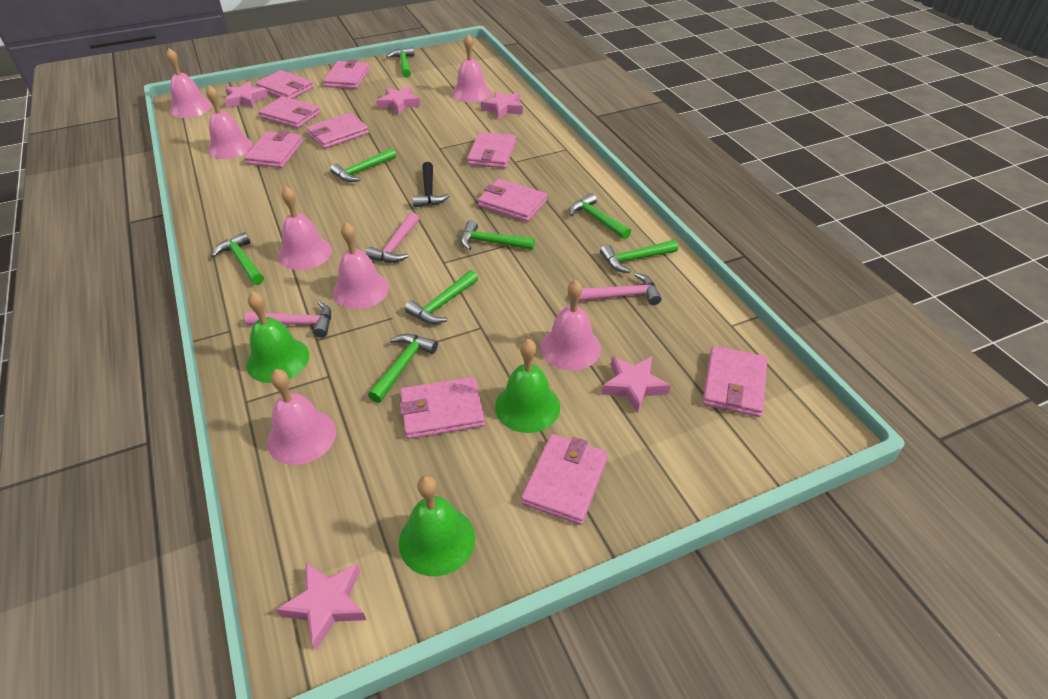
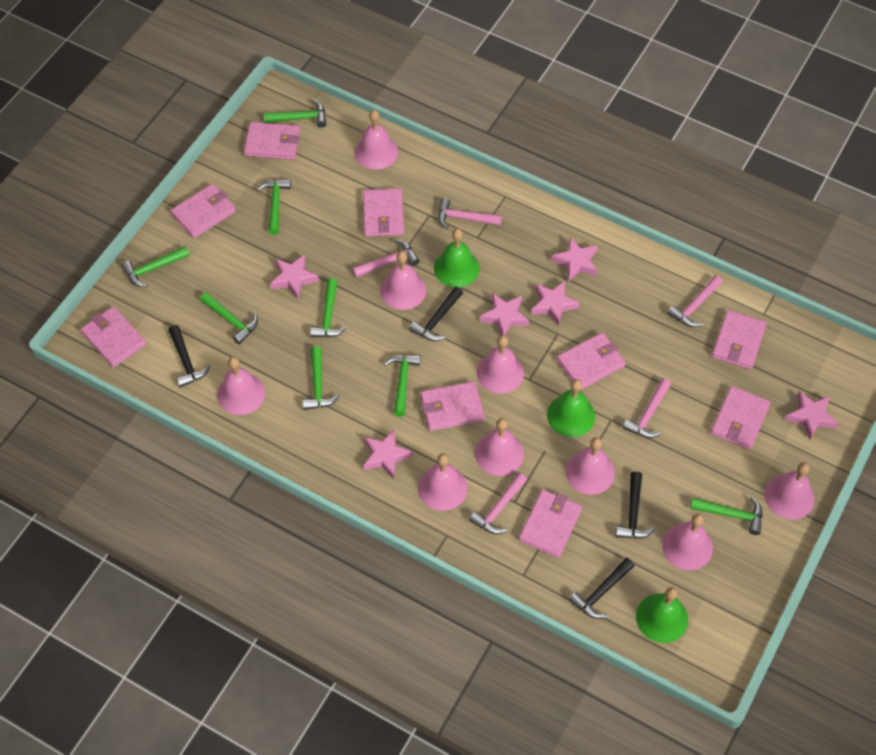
black hammer: 1 -> 4
pink bell: 7 -> 9
pink hammer: 3 -> 5
pink star: 5 -> 6
pink wallet: 10 -> 9

